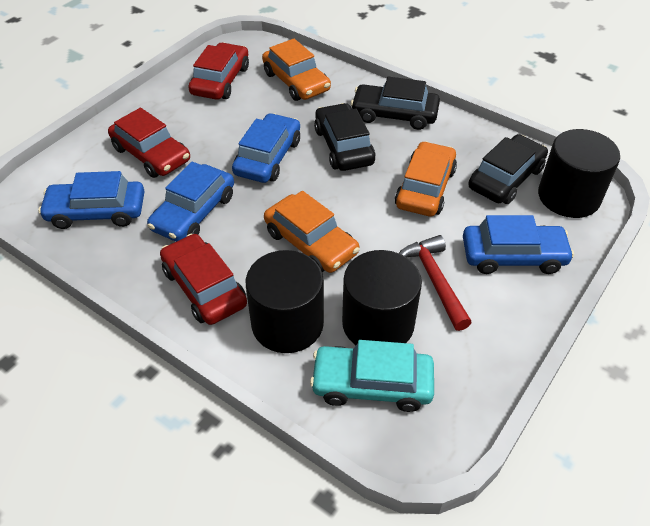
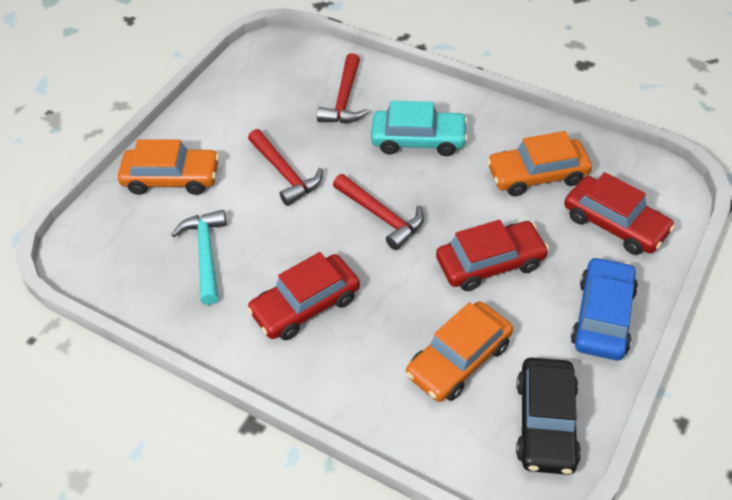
black car: 3 -> 1
black cylinder: 3 -> 0
blue car: 4 -> 1
red hammer: 1 -> 3
turquoise hammer: 0 -> 1

